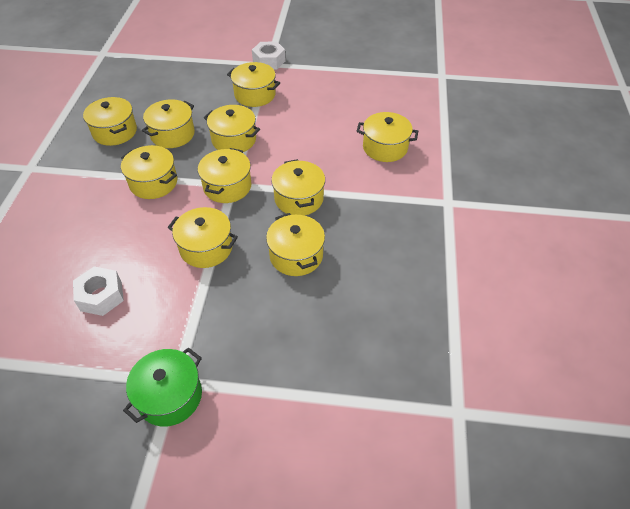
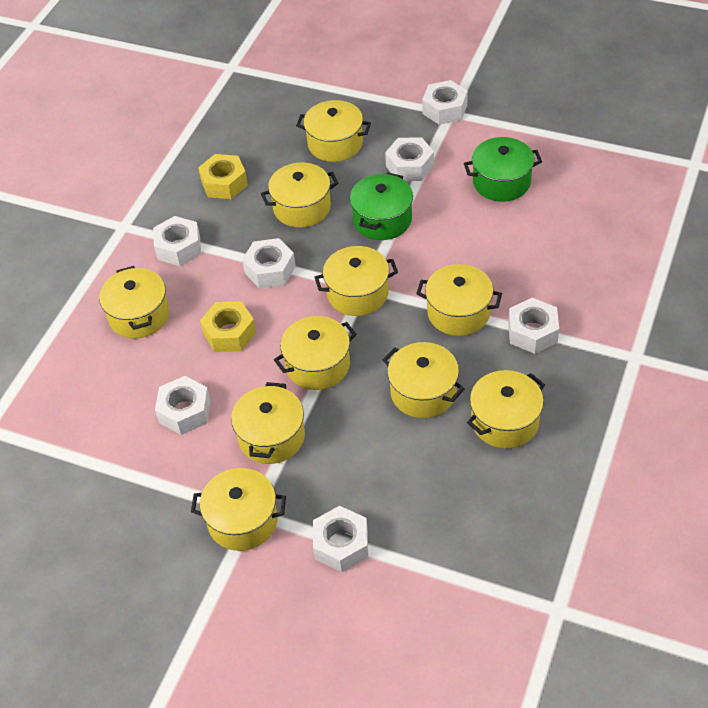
green pot: 1 -> 2
white nut: 2 -> 7
yellow nut: 0 -> 2

